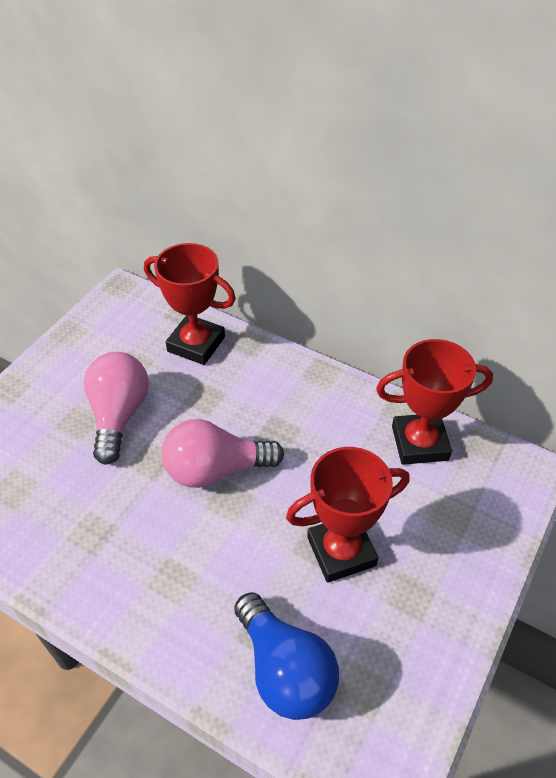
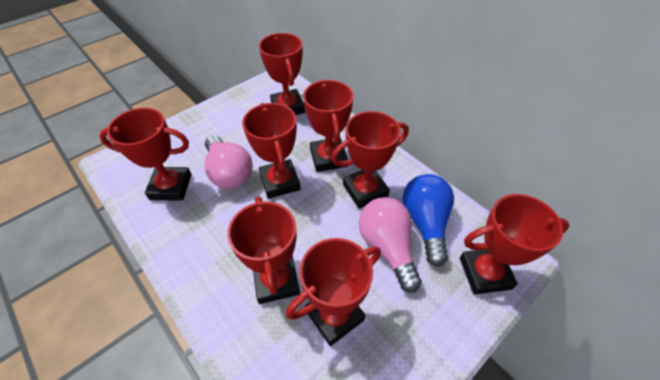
red trophy: 3 -> 8

